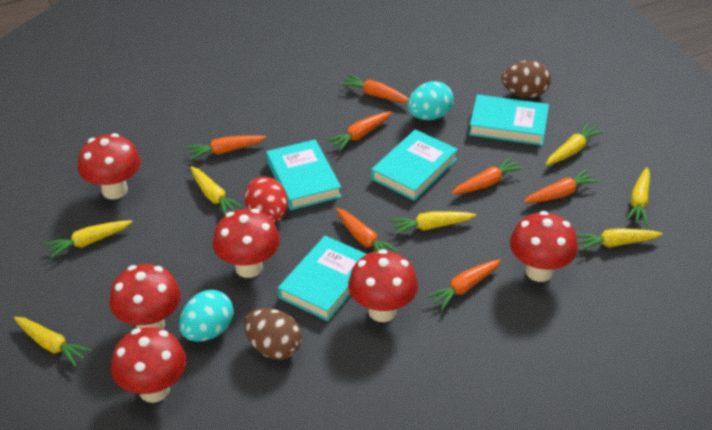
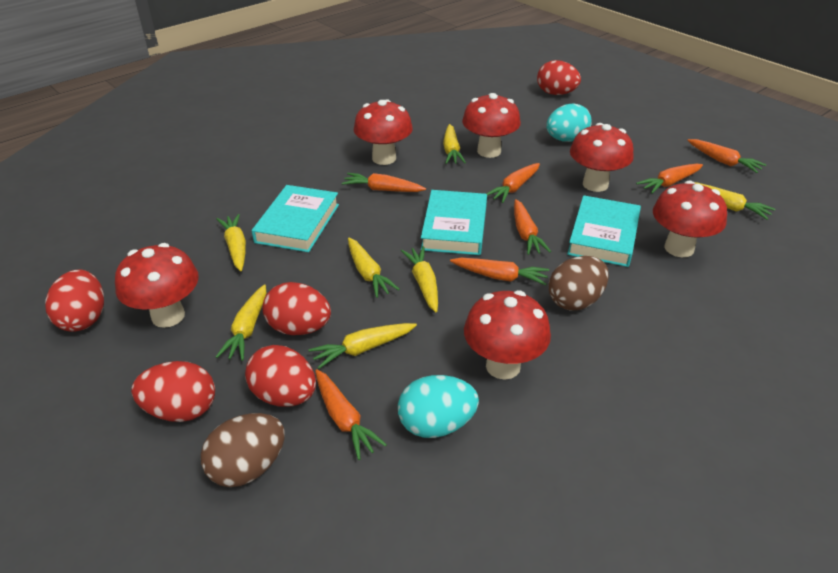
red egg: 1 -> 5
turquoise book: 4 -> 3

